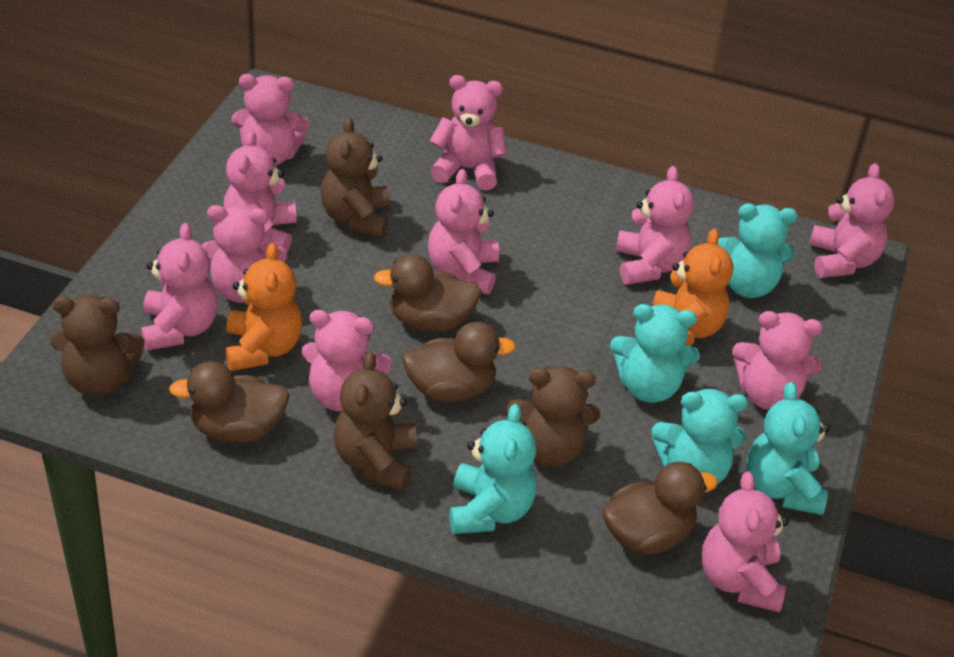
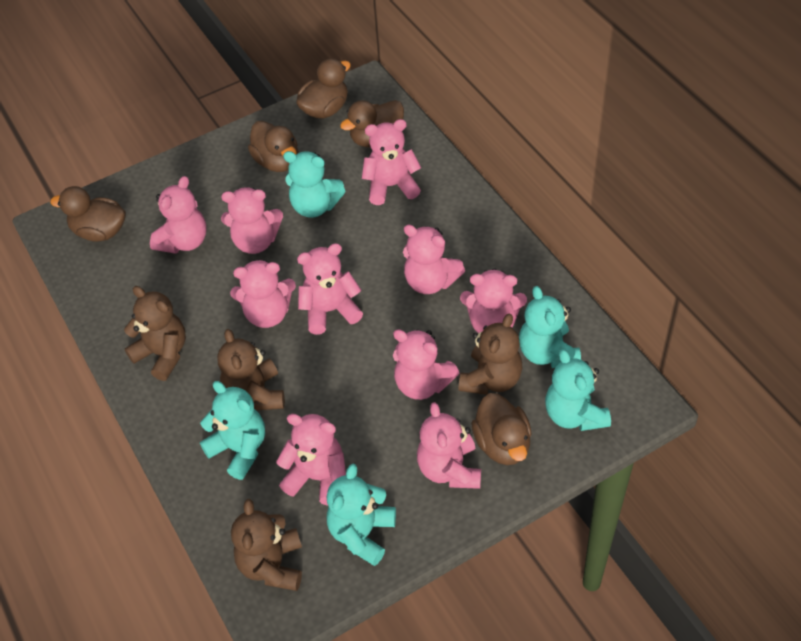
brown duck: 4 -> 5
orange teddy bear: 2 -> 0
pink teddy bear: 11 -> 10

